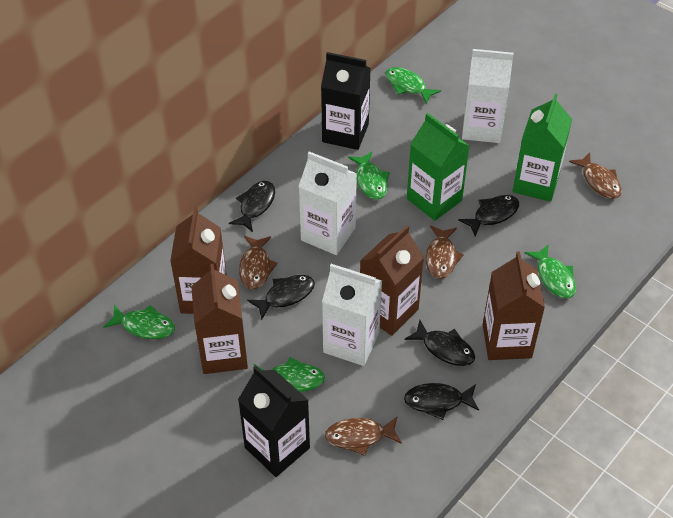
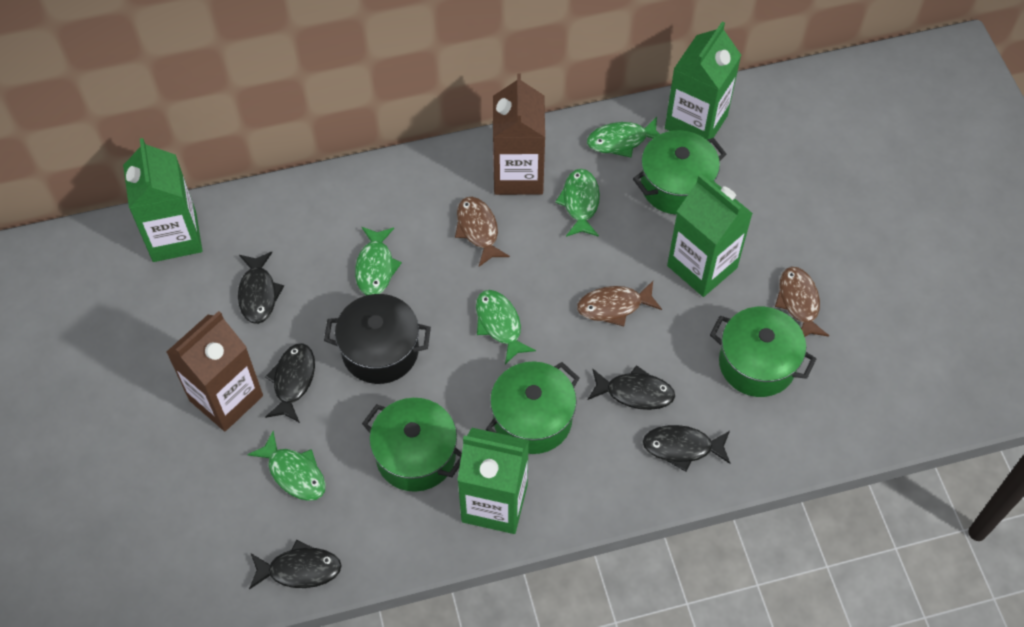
black carton: 2 -> 0
black pot: 0 -> 1
brown carton: 4 -> 2
brown fish: 4 -> 3
green carton: 2 -> 4
green pot: 0 -> 4
white carton: 3 -> 0

